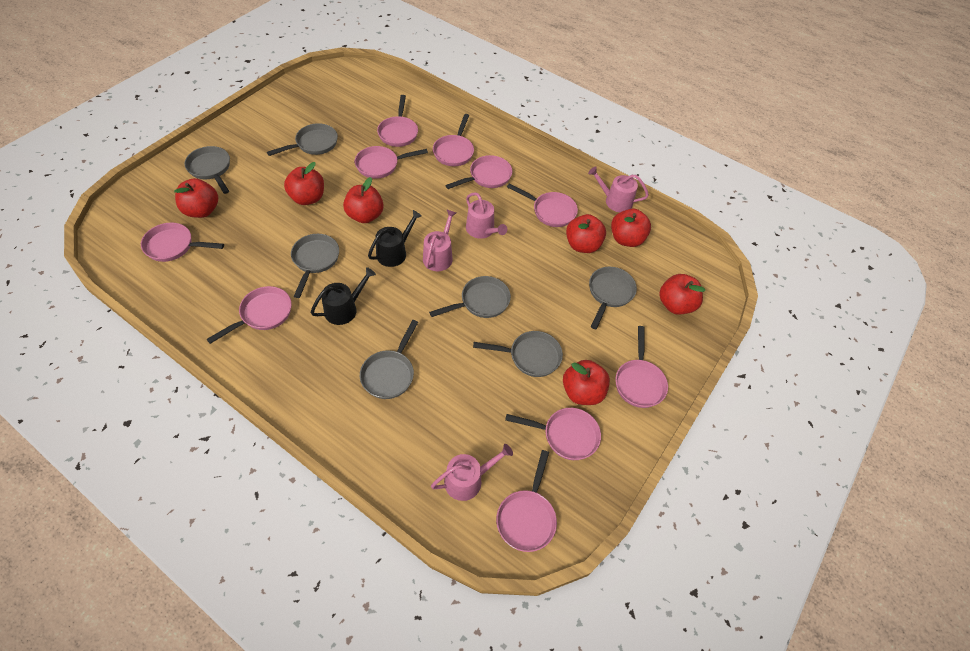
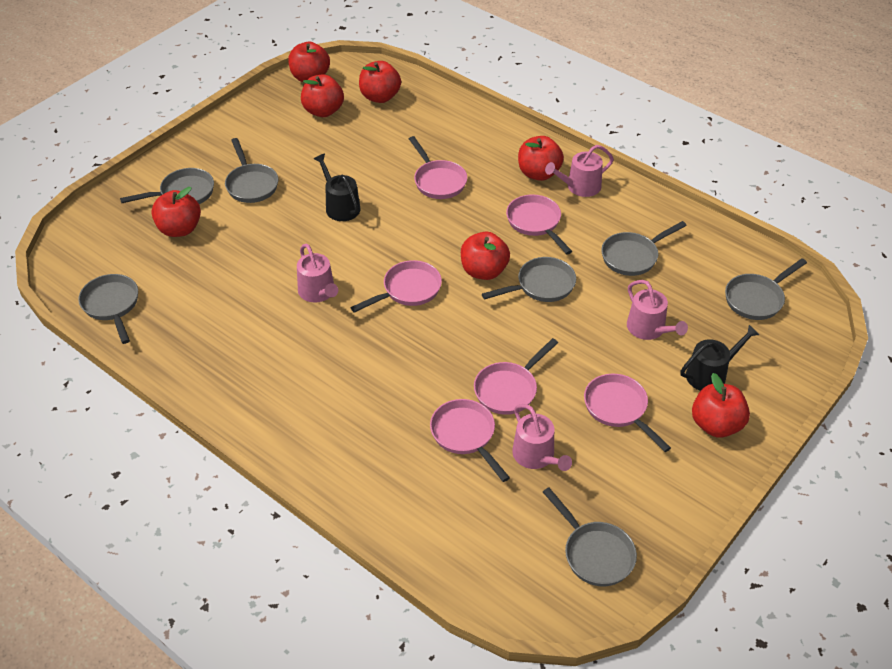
pink pan: 10 -> 6

